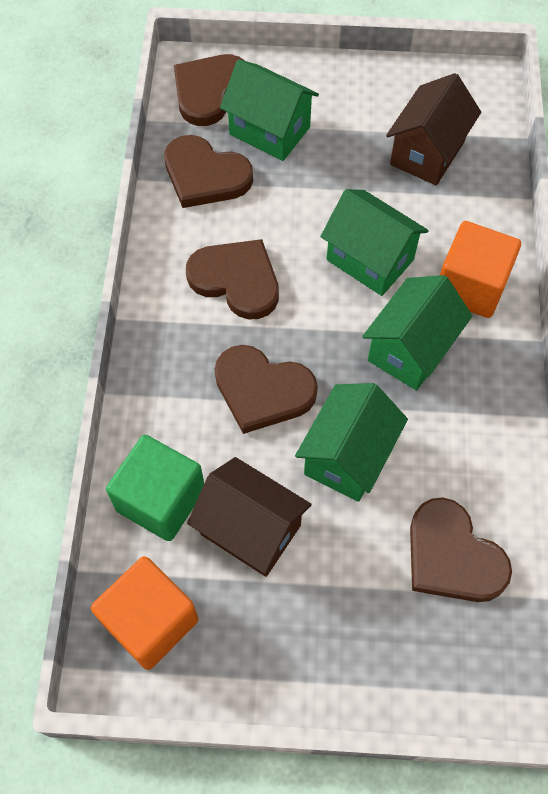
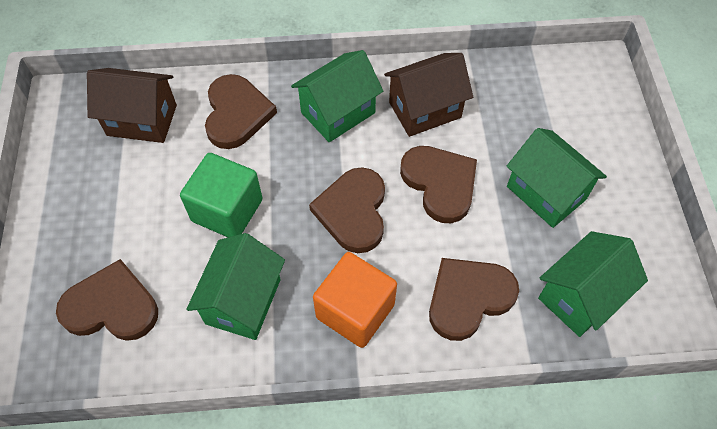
orange cube: 2 -> 1

